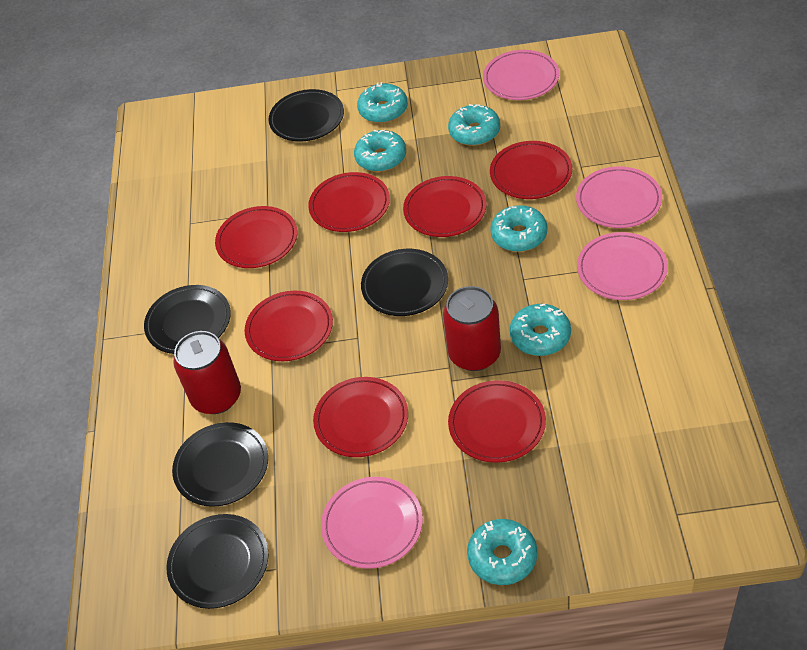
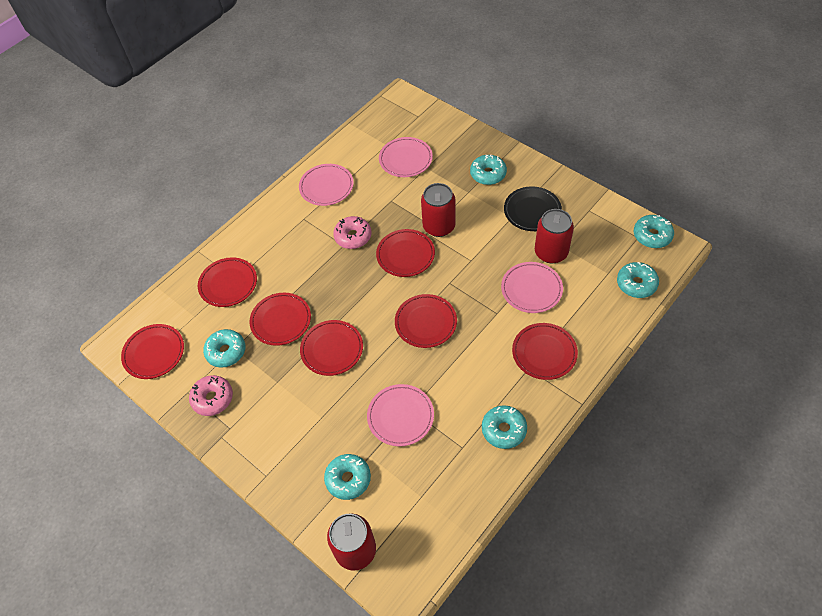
black plate: 5 -> 1
pink donut: 0 -> 2
red can: 2 -> 3

